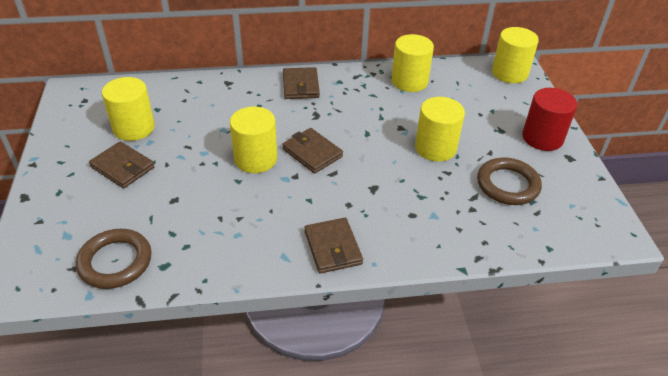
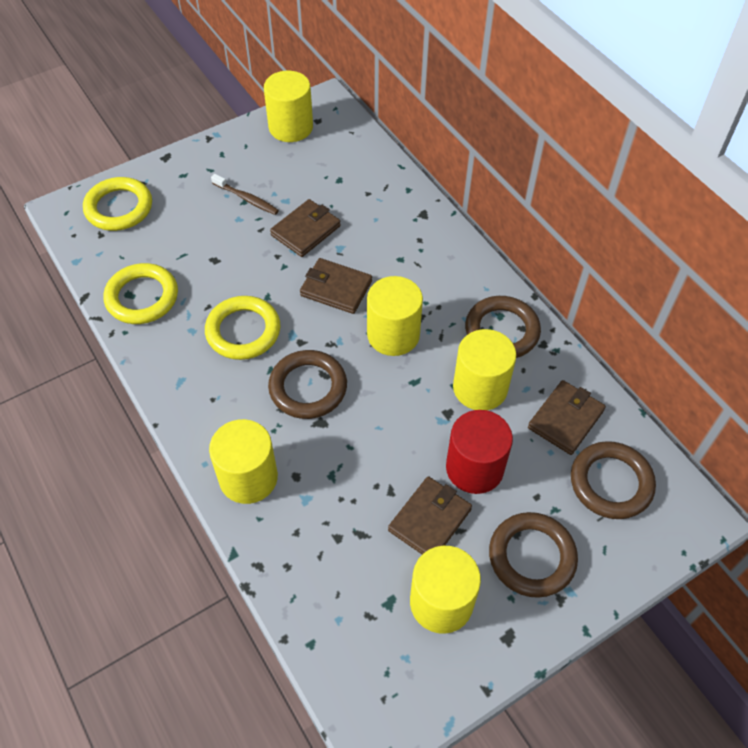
brown ring: 2 -> 4
brown toothbrush: 0 -> 1
yellow ring: 0 -> 3

